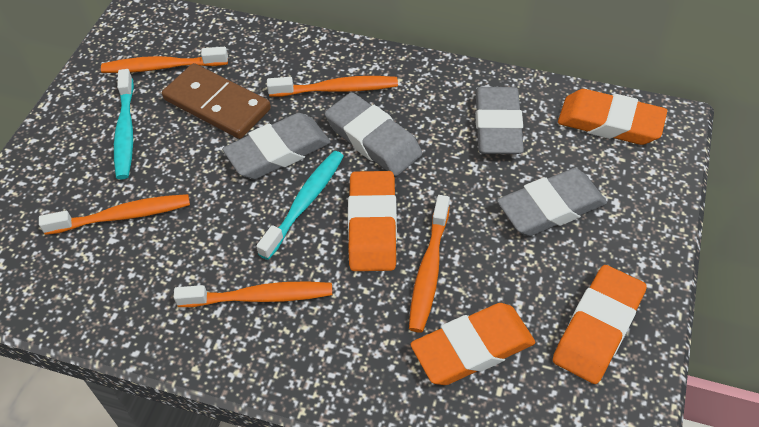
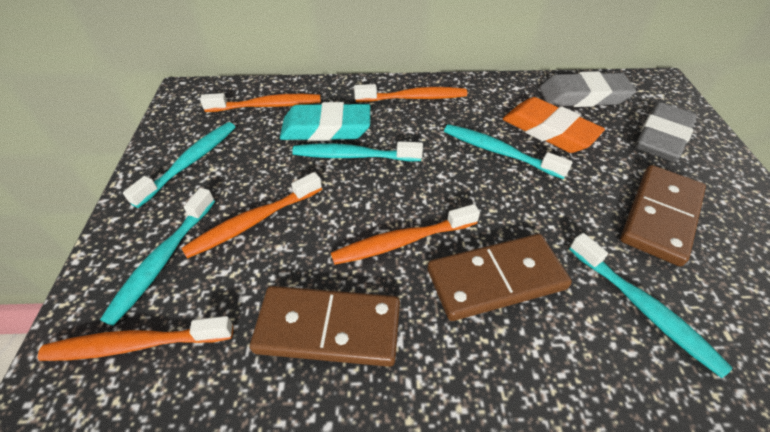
brown domino: 1 -> 3
grey eraser: 4 -> 2
orange eraser: 4 -> 1
turquoise eraser: 0 -> 1
turquoise toothbrush: 2 -> 5

